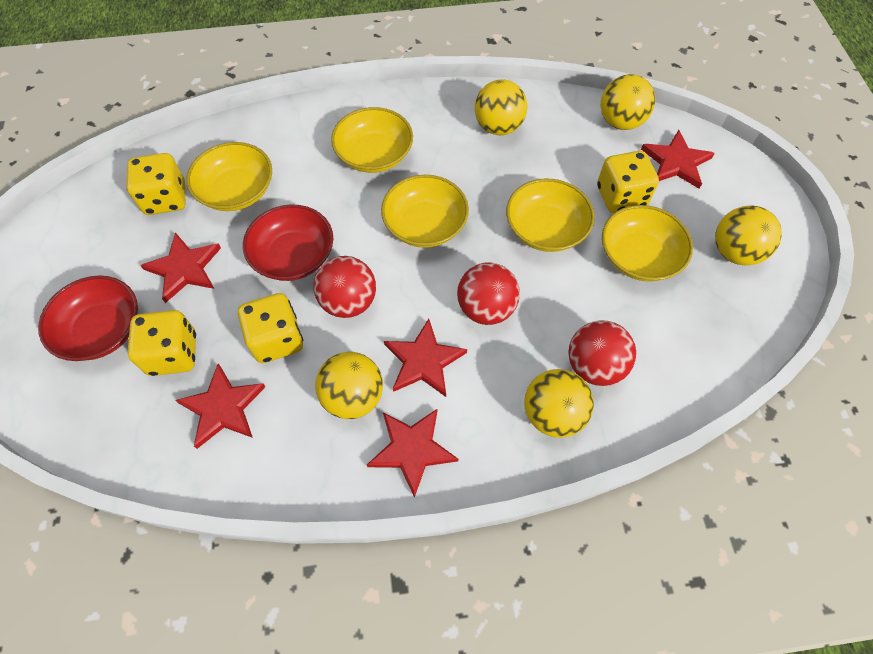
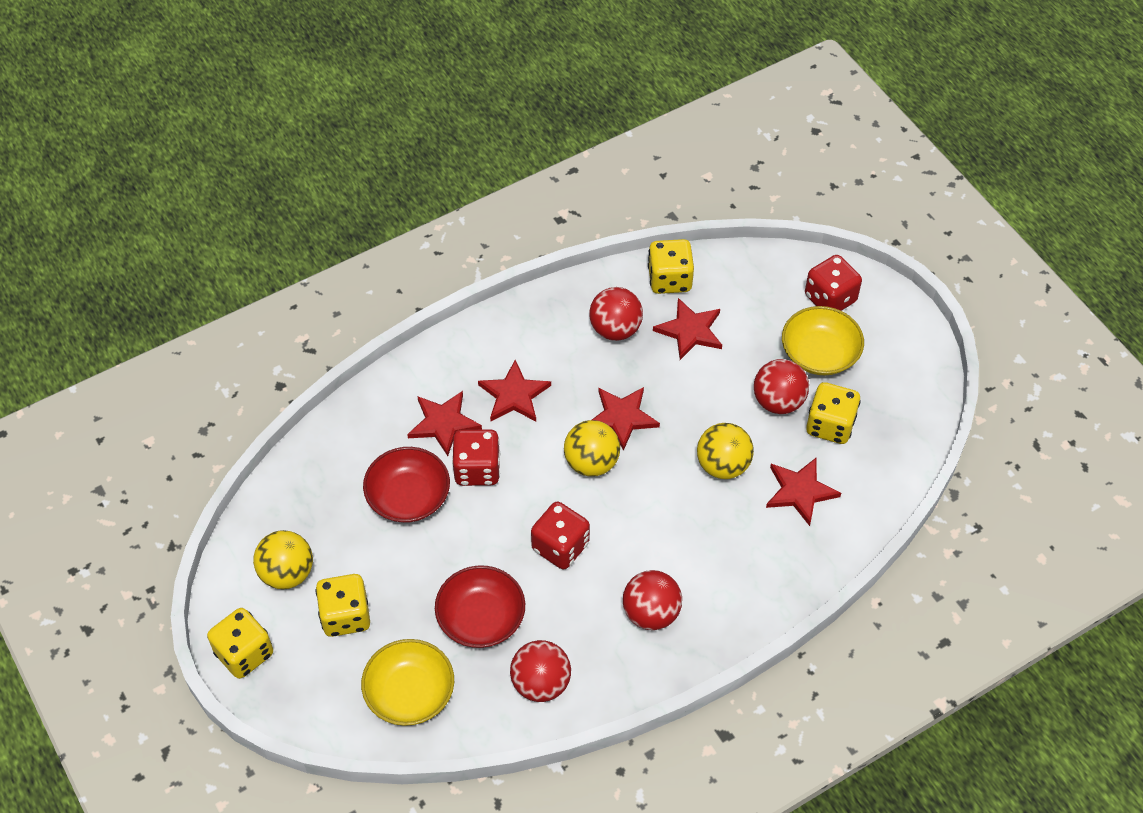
red ball: 3 -> 4
red dice: 0 -> 3
yellow ball: 5 -> 3
yellow bowl: 5 -> 2

